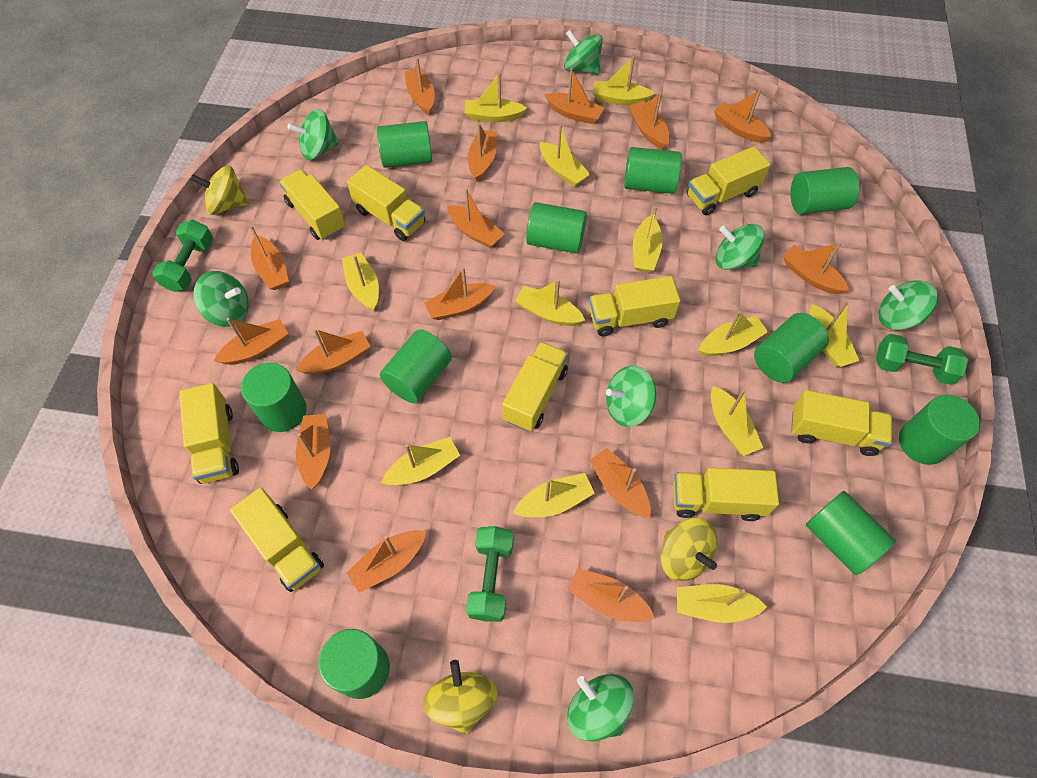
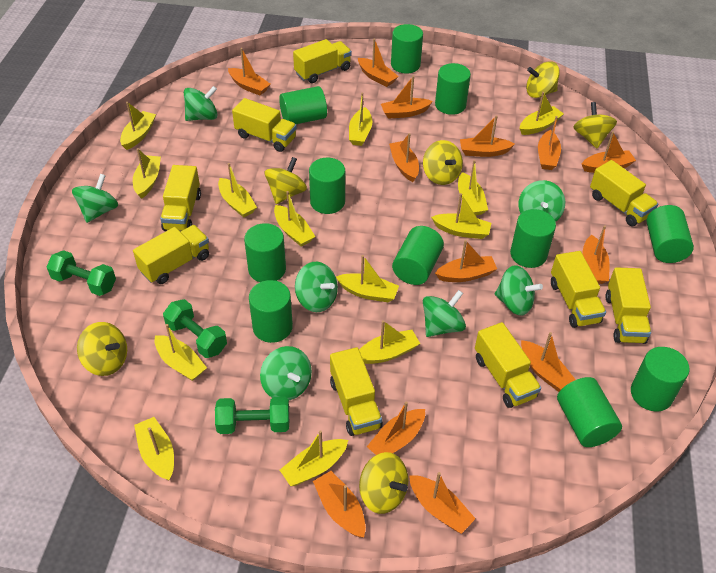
green cylinder: 10 -> 11
orange boat: 15 -> 13
yellow boat: 12 -> 13
yellow spinning top: 3 -> 6

